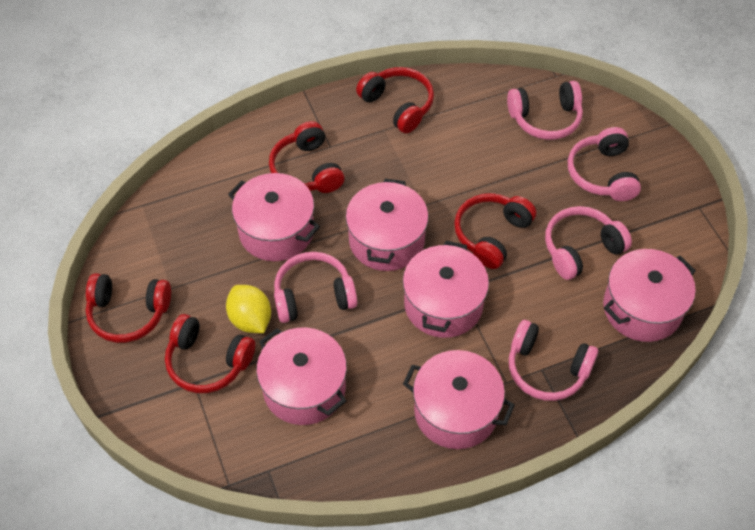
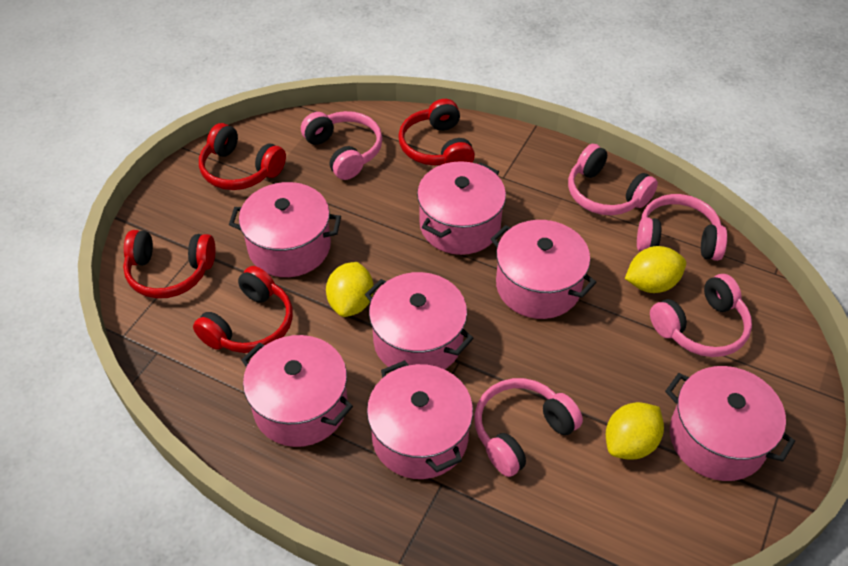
pink pot: 6 -> 7
red headphones: 5 -> 4
yellow lemon: 1 -> 3

